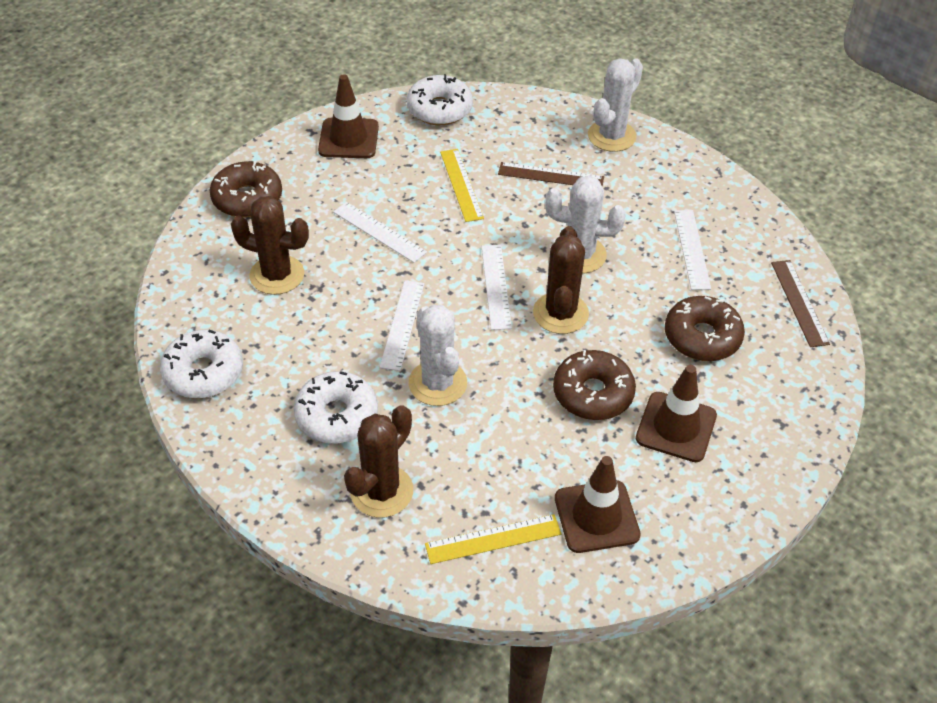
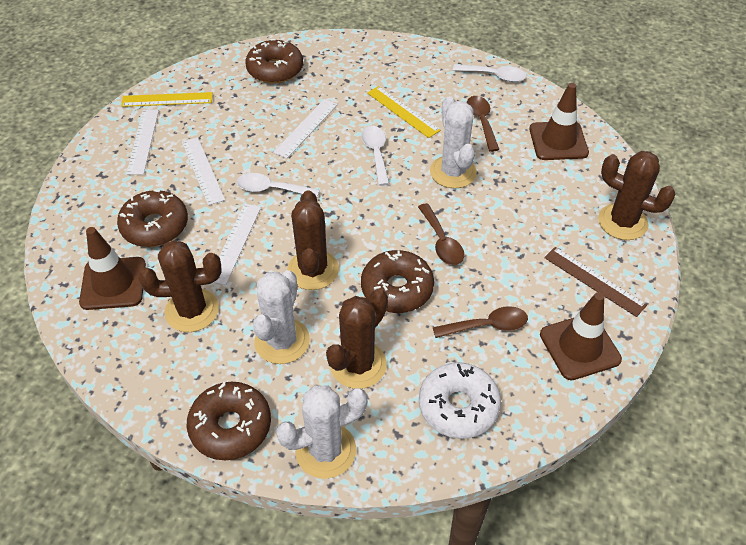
brown cactus: 3 -> 4
brown donut: 3 -> 4
brown ruler: 2 -> 1
brown spoon: 0 -> 3
white donut: 3 -> 1
white spoon: 0 -> 3

